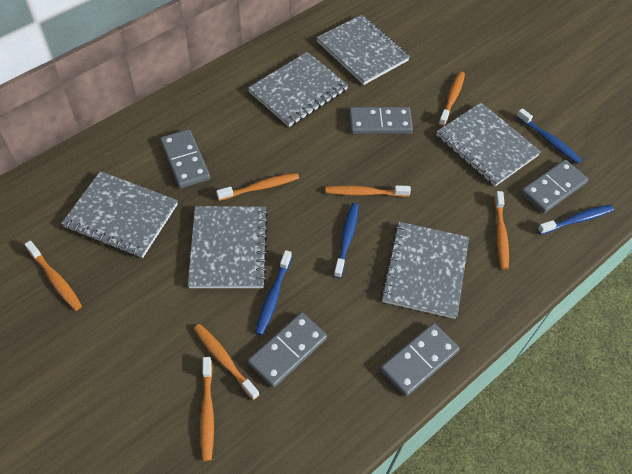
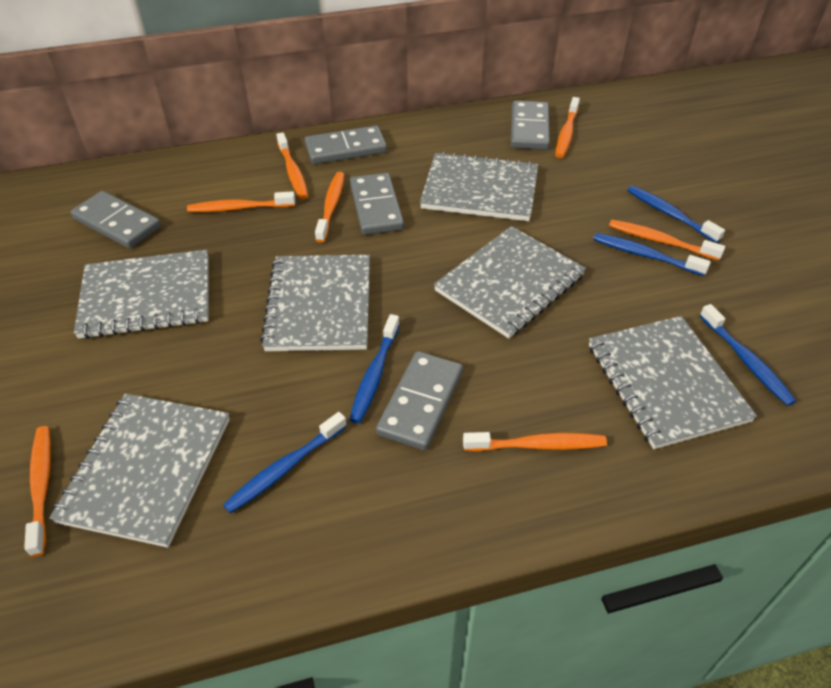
blue toothbrush: 4 -> 5

